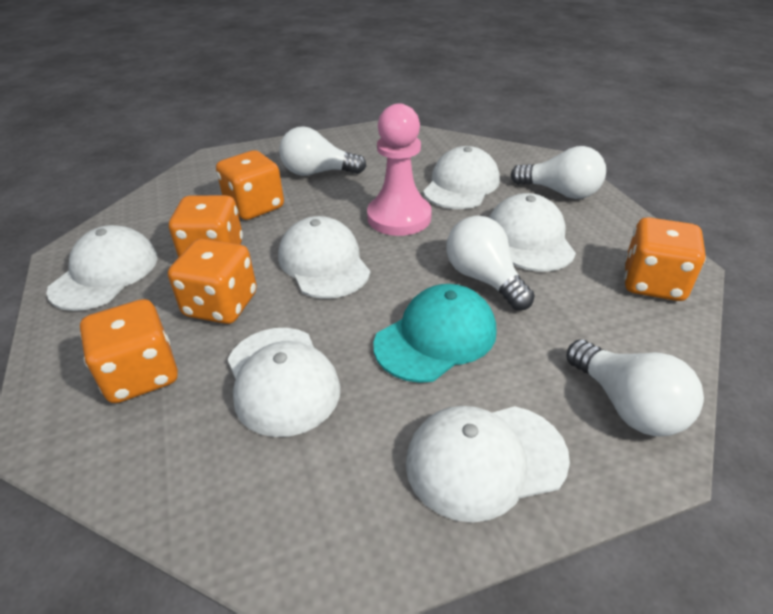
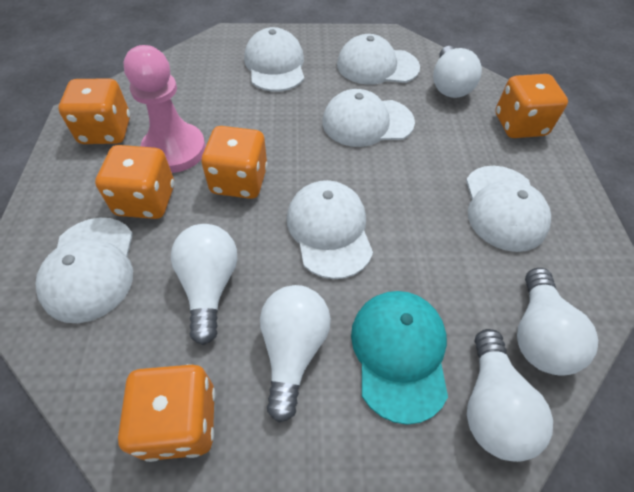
white light bulb: 4 -> 5

